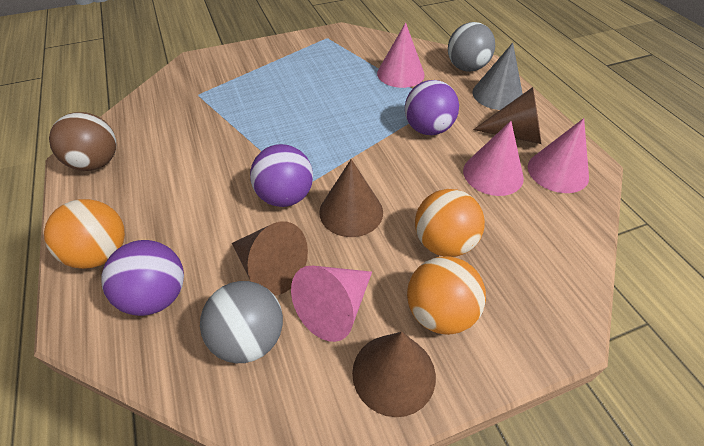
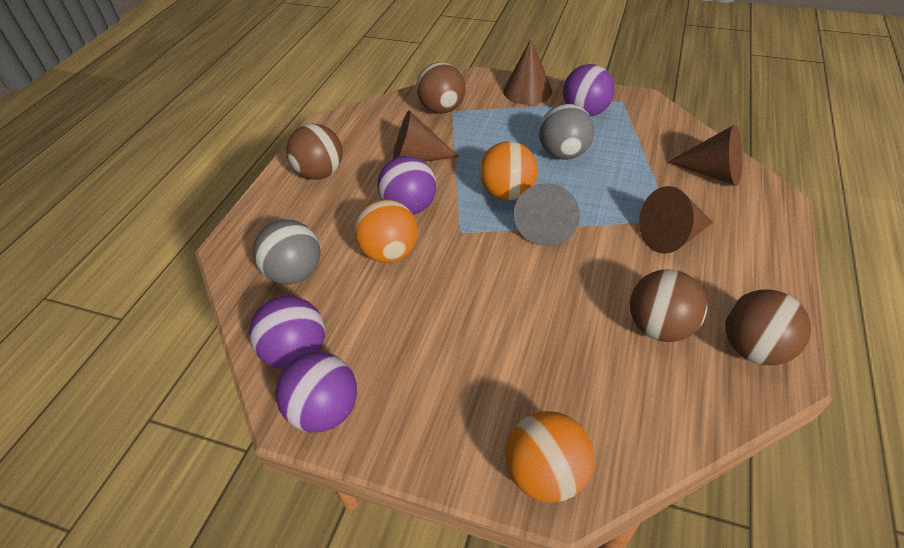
brown ball: 1 -> 4
pink cone: 4 -> 0
purple ball: 3 -> 4

